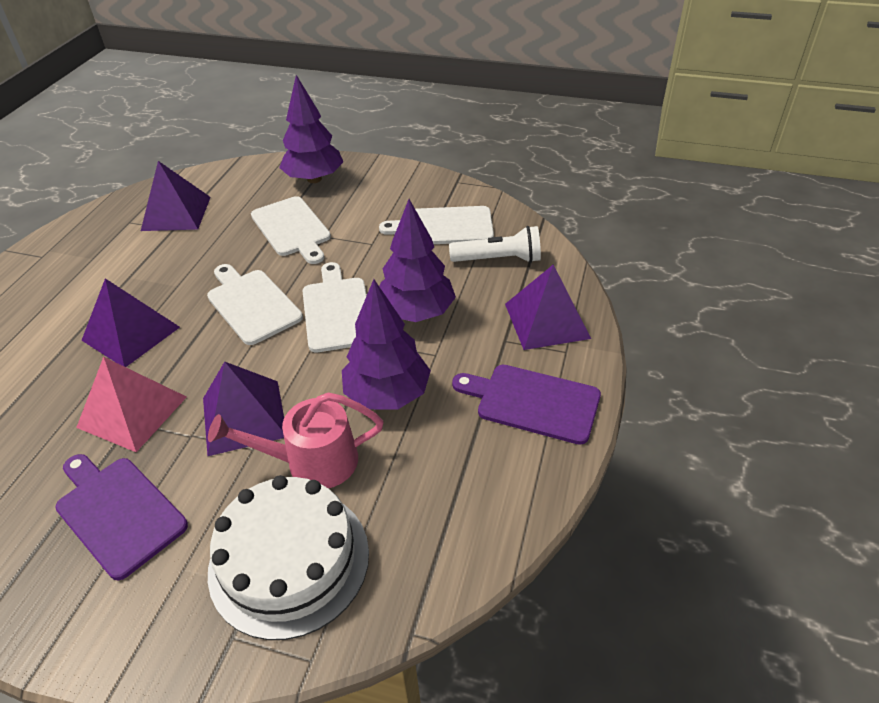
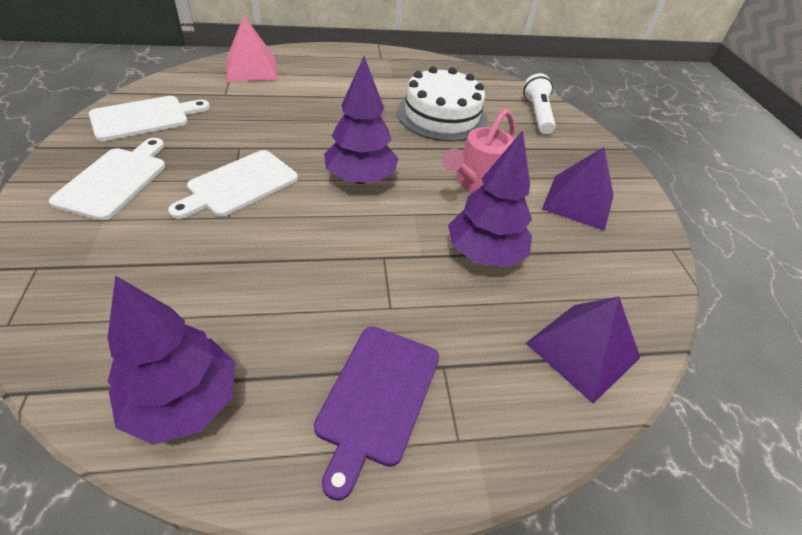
purple cutting board: 2 -> 1
purple pyramid: 4 -> 2
white cutting board: 4 -> 3

